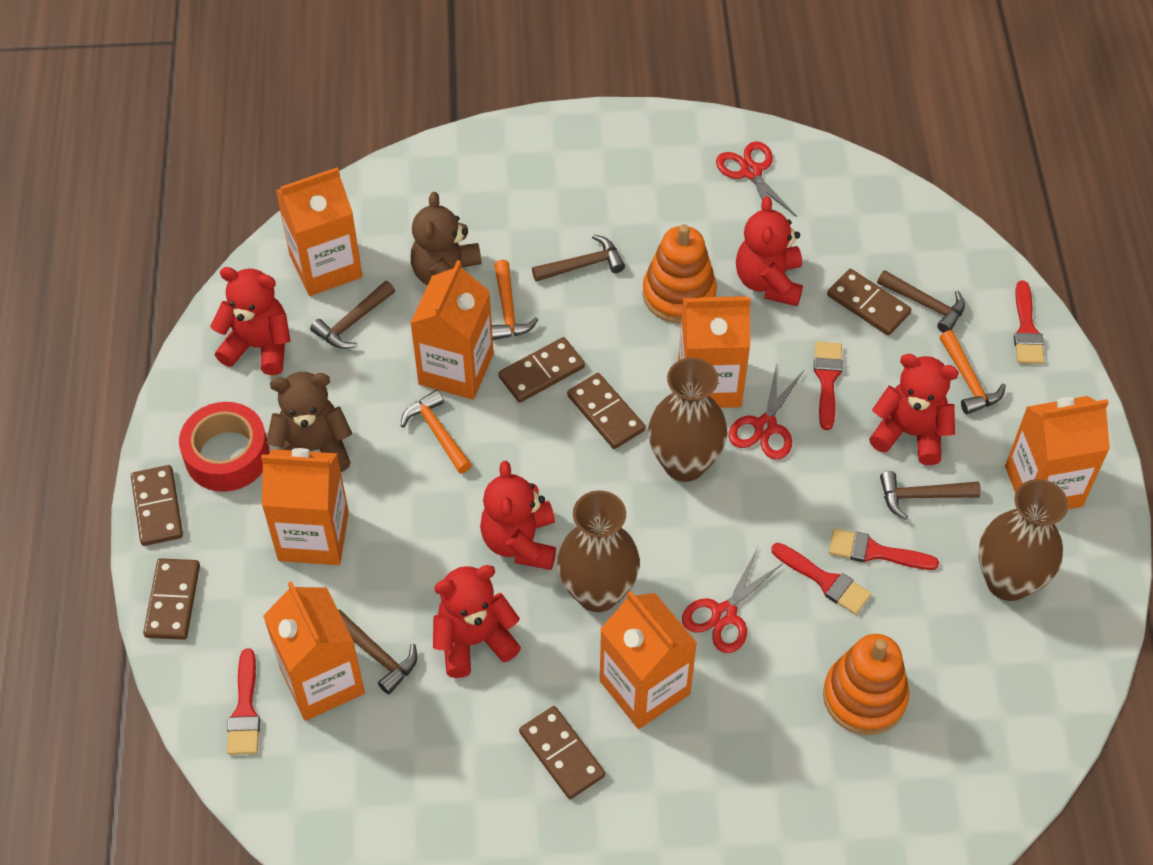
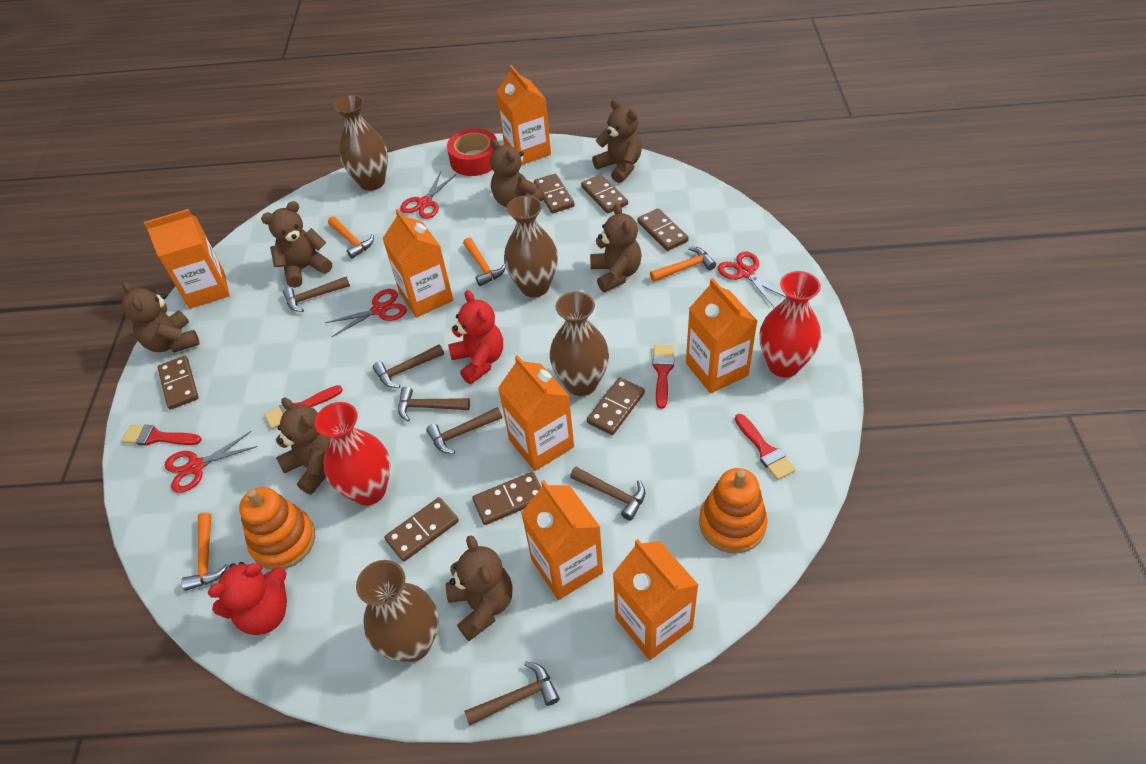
brown domino: 6 -> 7
brown hammer: 5 -> 6
brown teddy bear: 2 -> 7
brown vase: 3 -> 4
orange hammer: 3 -> 4
red brush: 5 -> 4
red scissors: 3 -> 4
red teddy bear: 5 -> 2
red vase: 0 -> 2

